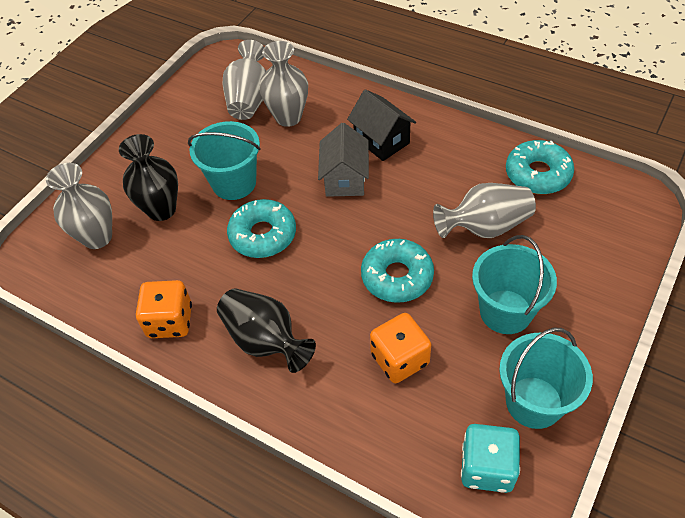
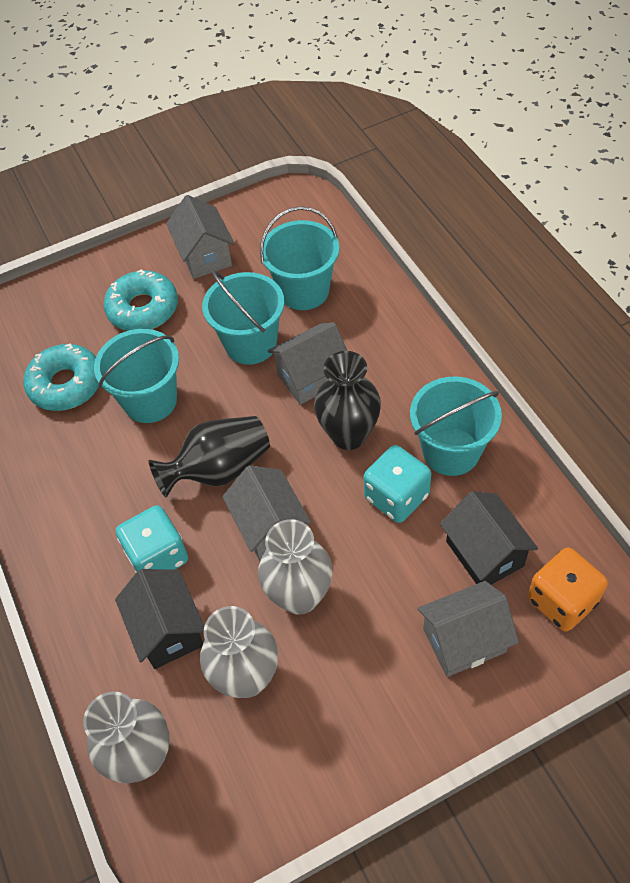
black house: 1 -> 2
grey house: 1 -> 4
grey vase: 4 -> 3
orange dice: 2 -> 1
turquoise bucket: 3 -> 4
turquoise dice: 1 -> 2
turquoise donut: 3 -> 2

